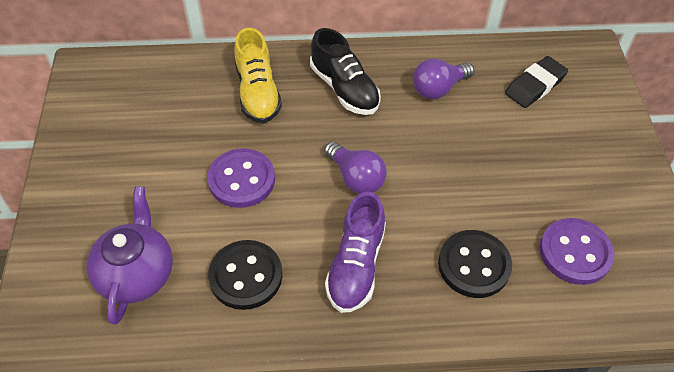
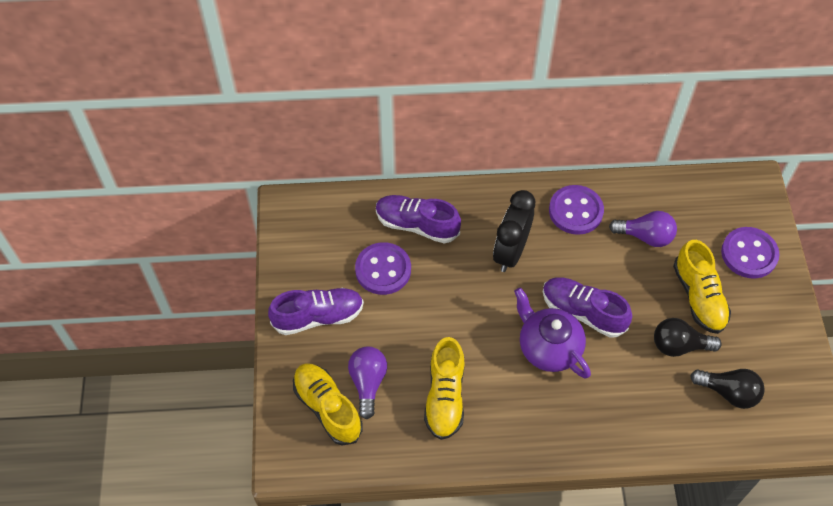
black button: 2 -> 0
black clock: 0 -> 1
black eraser: 1 -> 0
black light bulb: 0 -> 2
black shoe: 1 -> 0
purple button: 2 -> 3
purple shoe: 1 -> 3
yellow shoe: 1 -> 3

